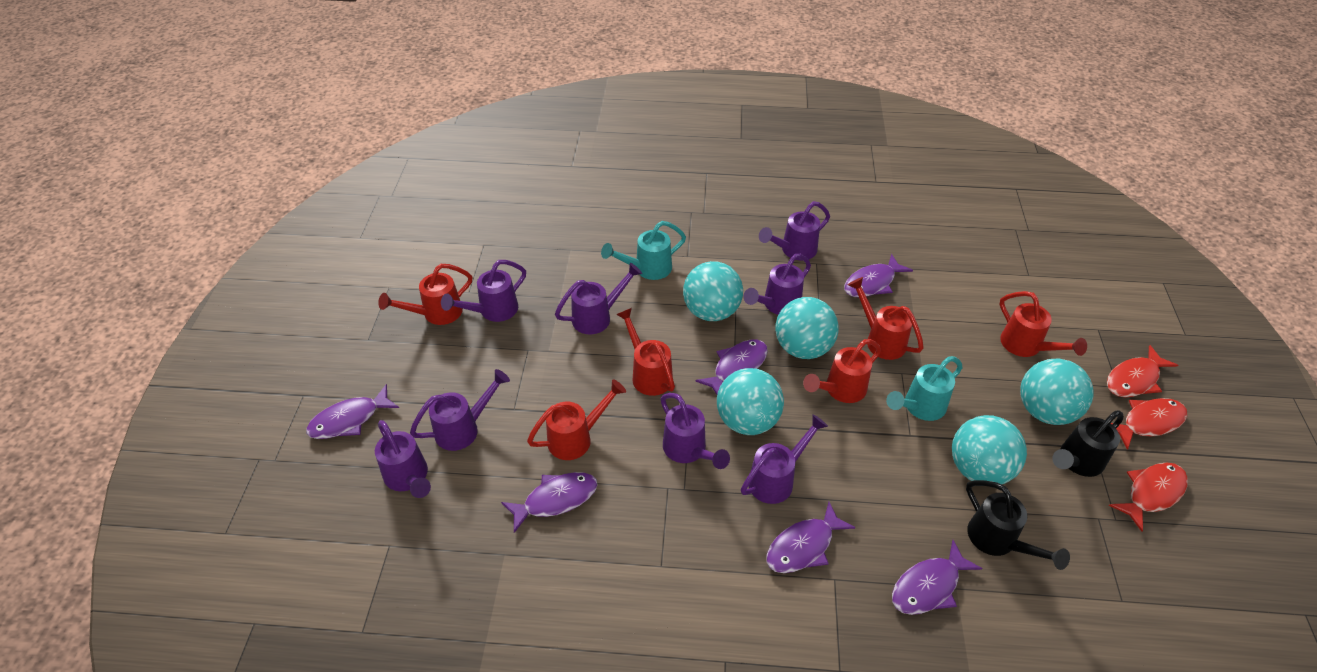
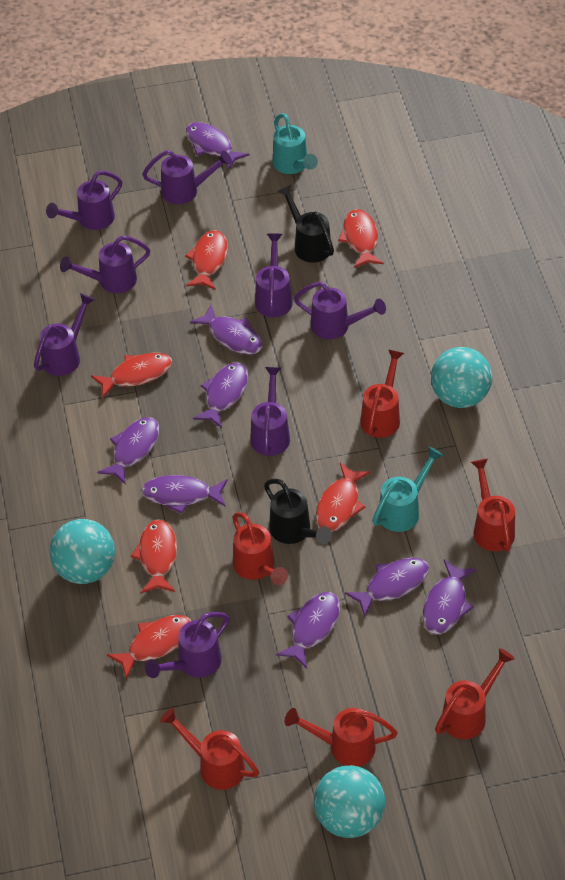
purple fish: 6 -> 8
red fish: 3 -> 6
turquoise ball: 5 -> 3

